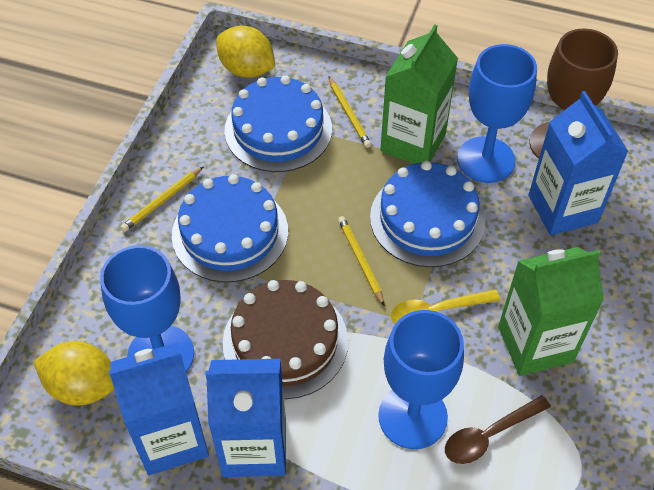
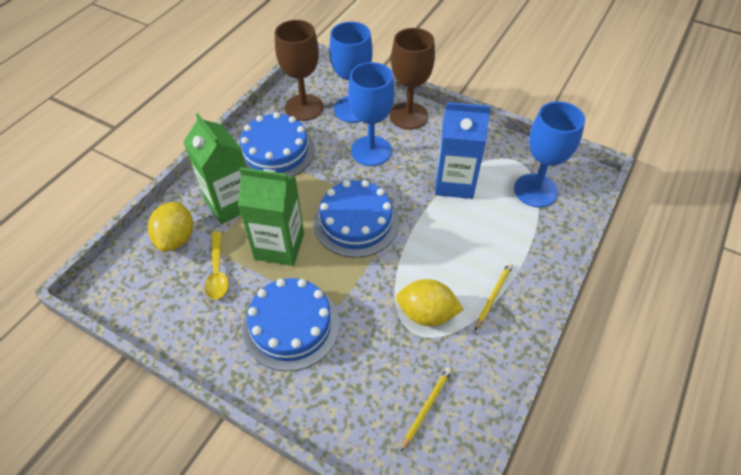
blue carton: 3 -> 1
brown cake: 1 -> 0
brown goblet: 1 -> 2
brown spoon: 1 -> 0
yellow pencil: 3 -> 2

